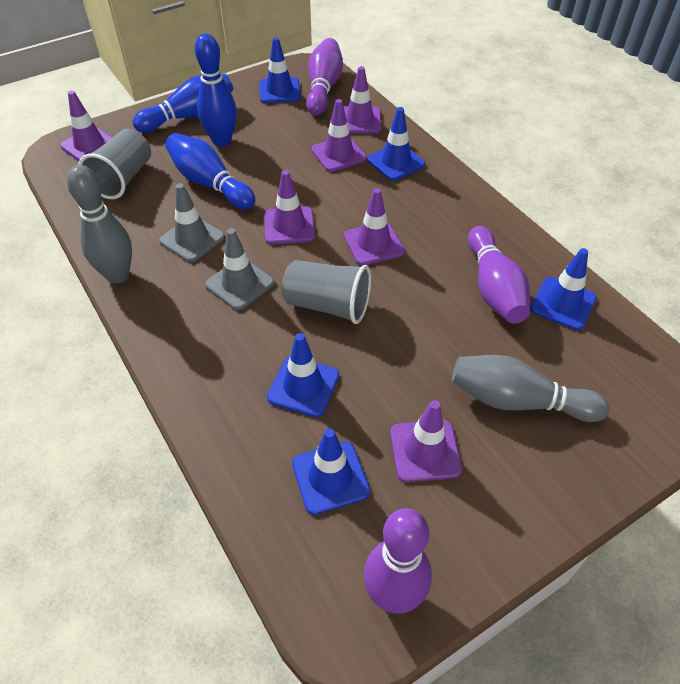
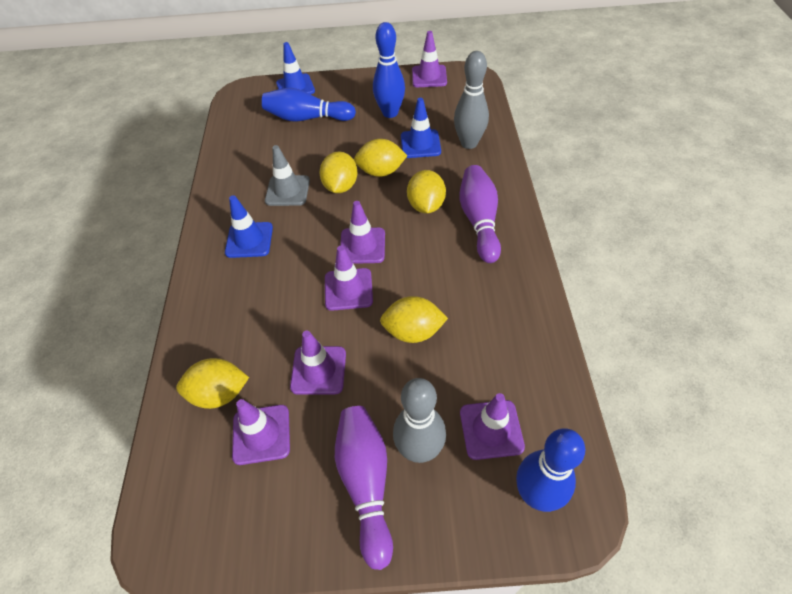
blue traffic cone: 5 -> 3
grey cup: 2 -> 0
grey traffic cone: 2 -> 1
purple bowling pin: 3 -> 2
yellow lemon: 0 -> 5

